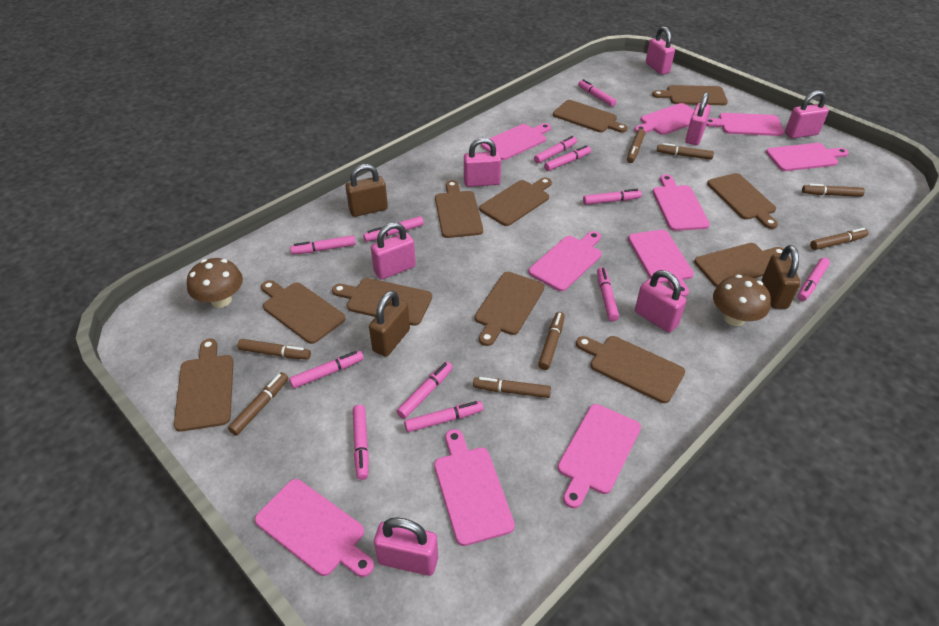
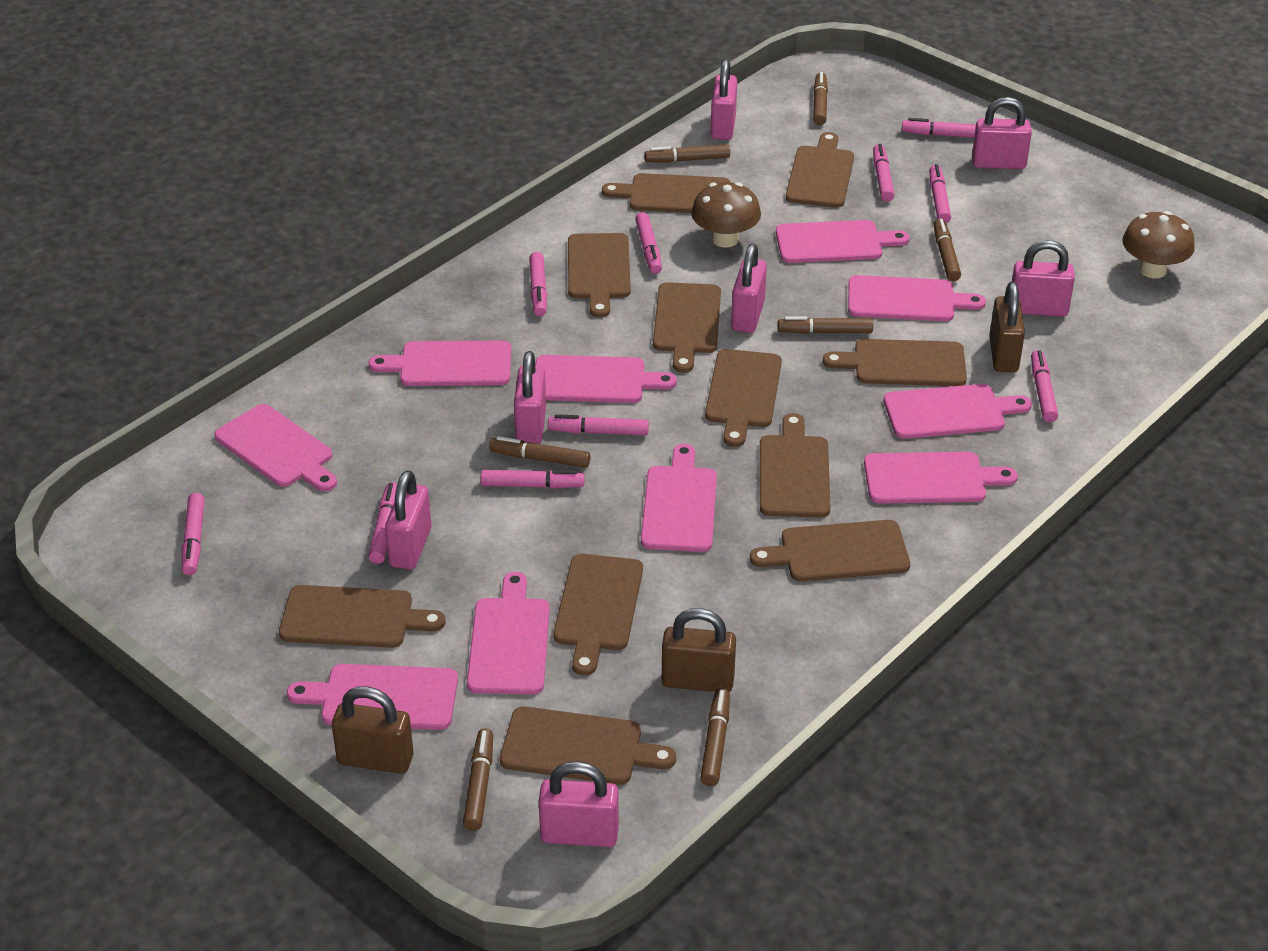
brown marker: 8 -> 7
pink marker: 12 -> 10

